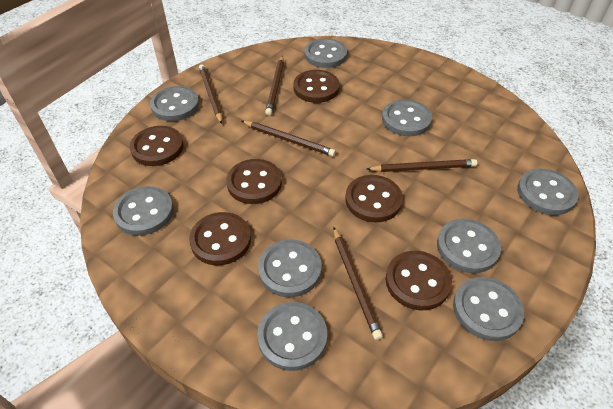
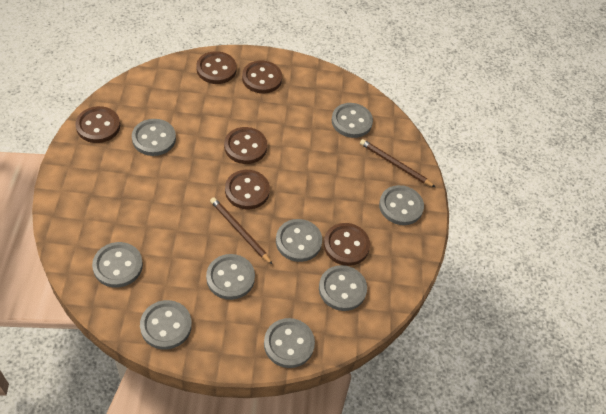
brown pencil: 5 -> 2

